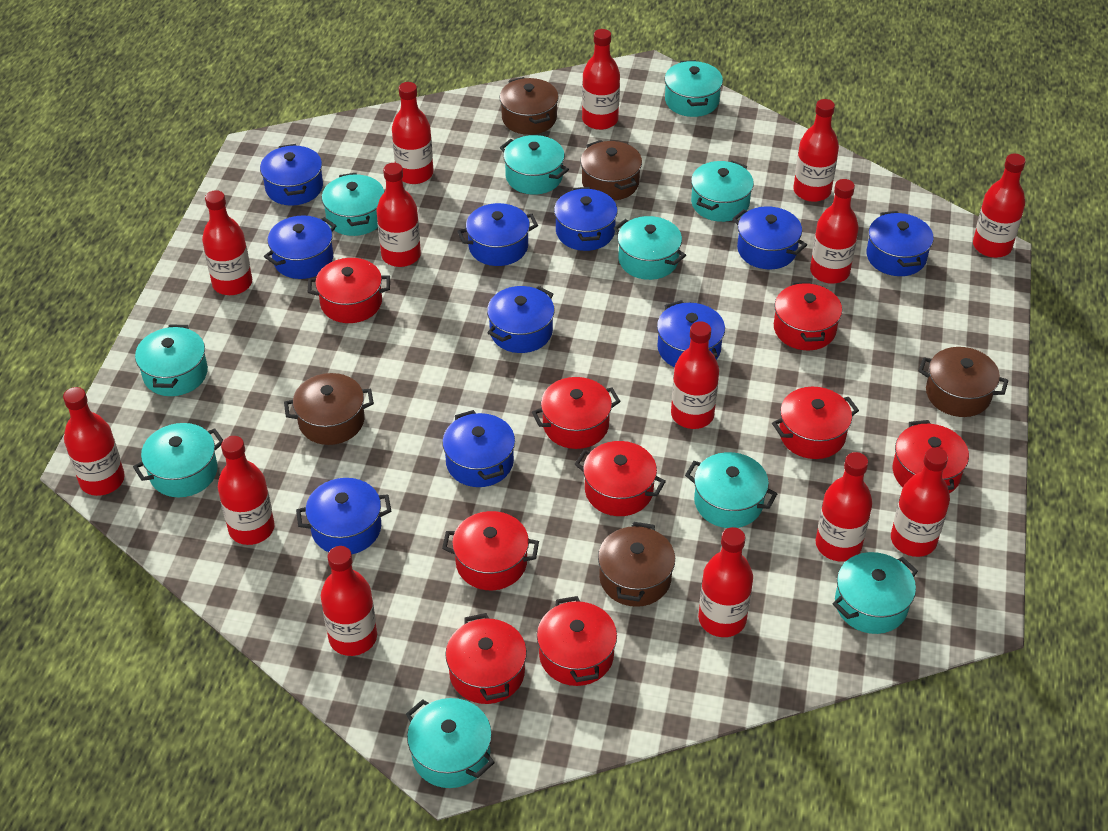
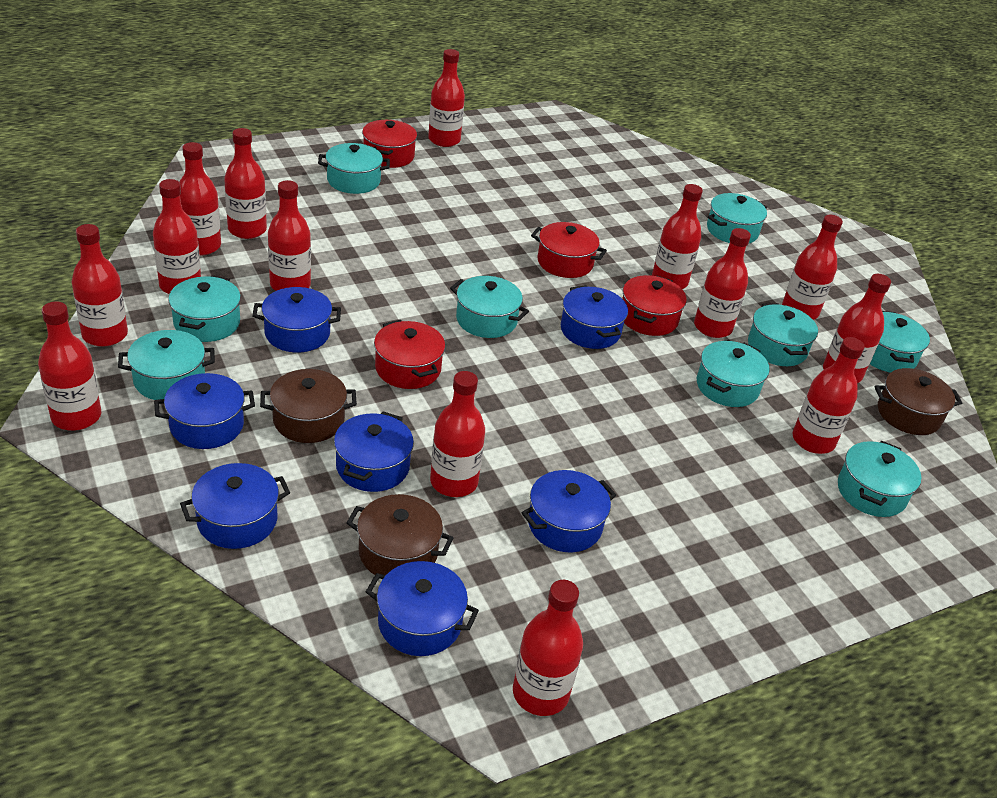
blue pot: 10 -> 7
brown pot: 5 -> 3
red pot: 9 -> 4
turquoise pot: 10 -> 9

